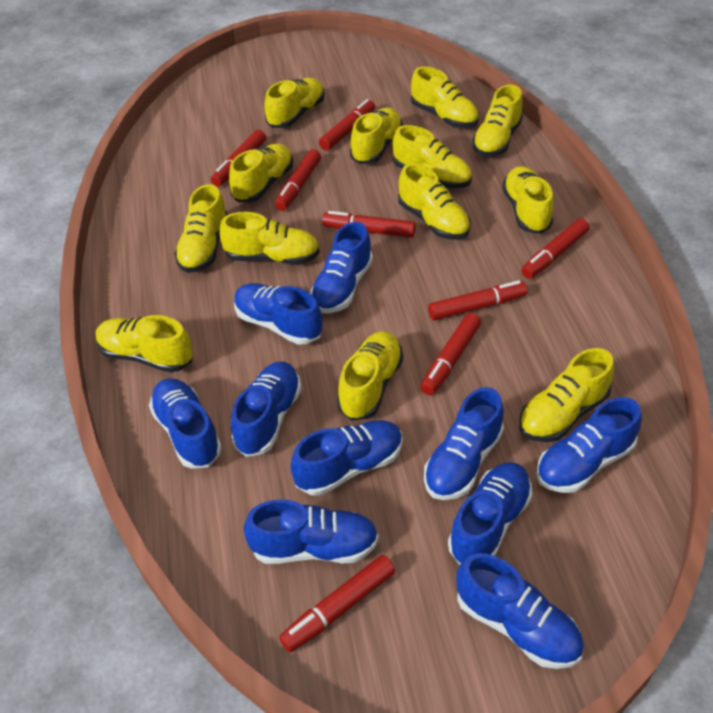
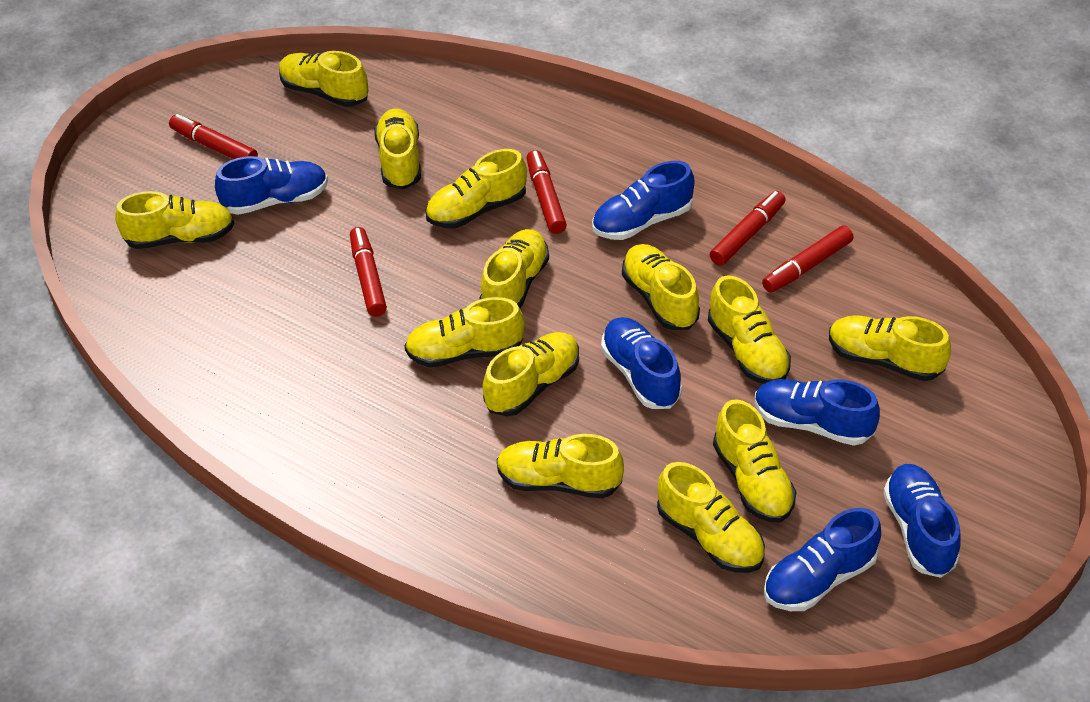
blue shoe: 10 -> 6
red marker: 8 -> 5

